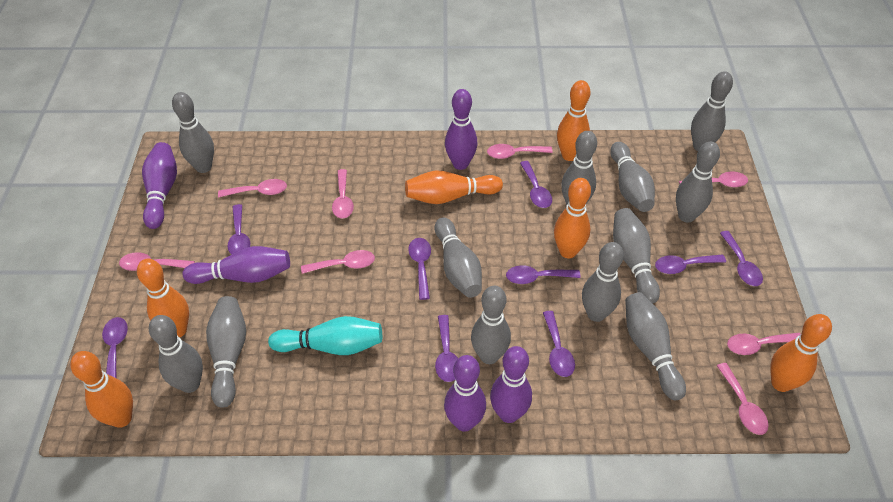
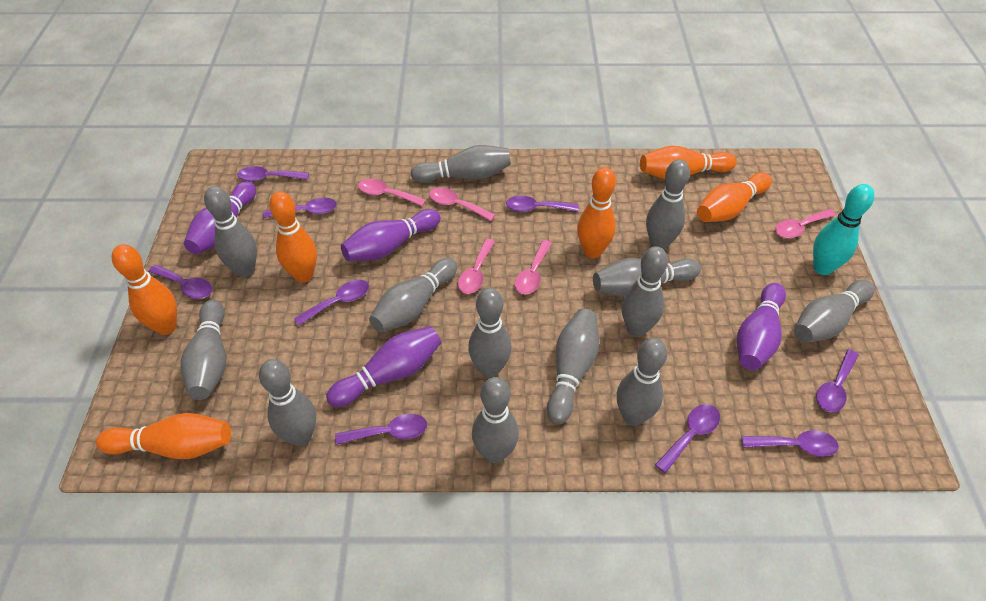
grey bowling pin: 12 -> 13
pink spoon: 8 -> 5
purple bowling pin: 5 -> 4

